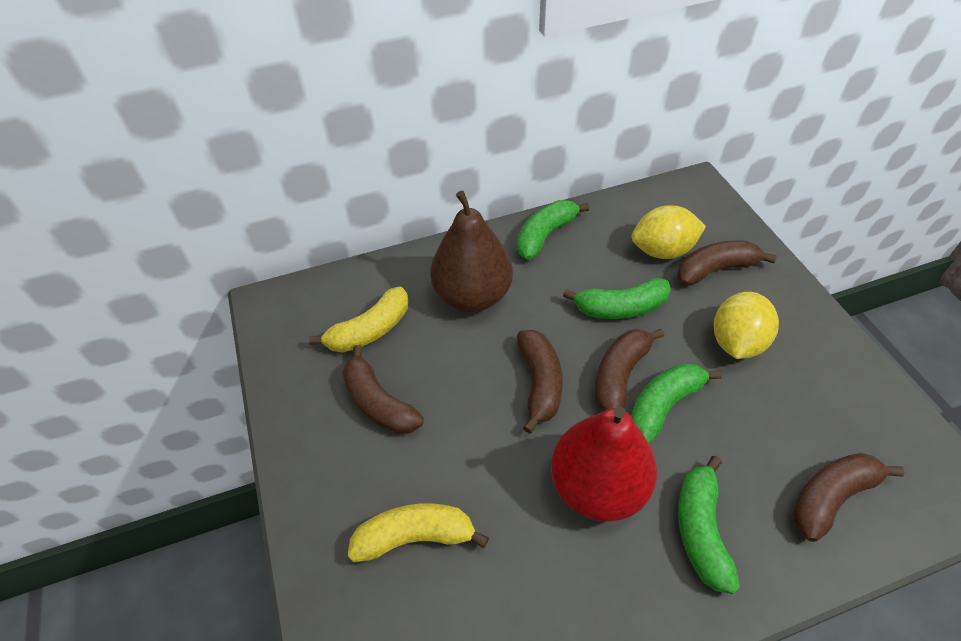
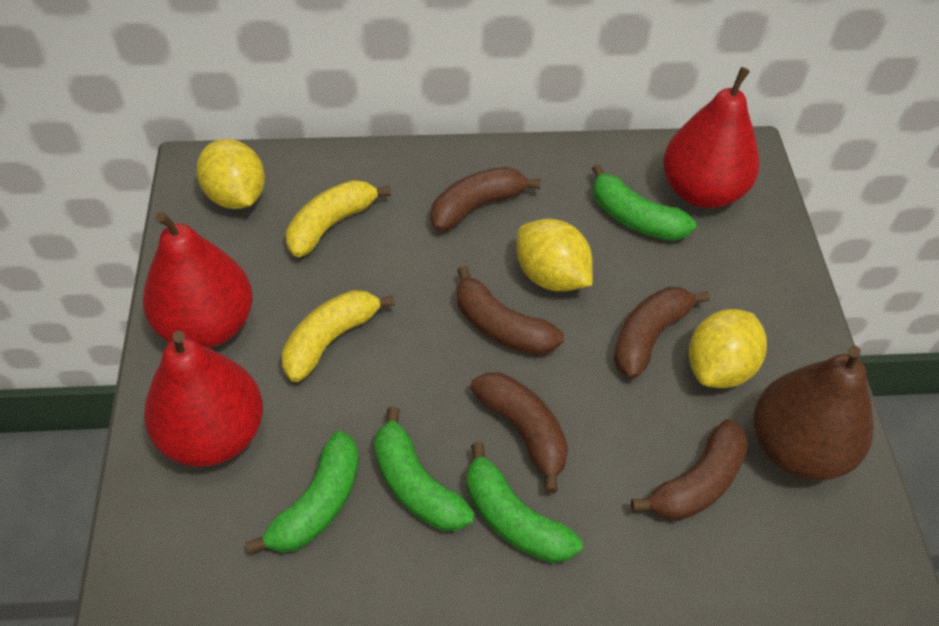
red pear: 1 -> 3
yellow lemon: 2 -> 3

